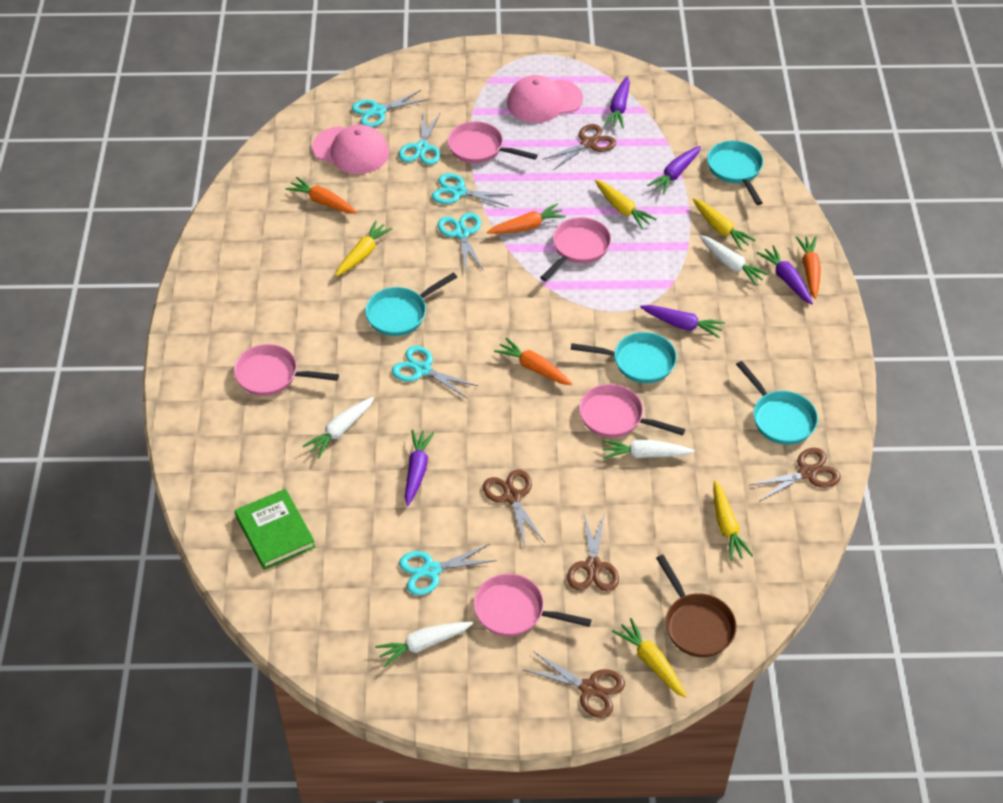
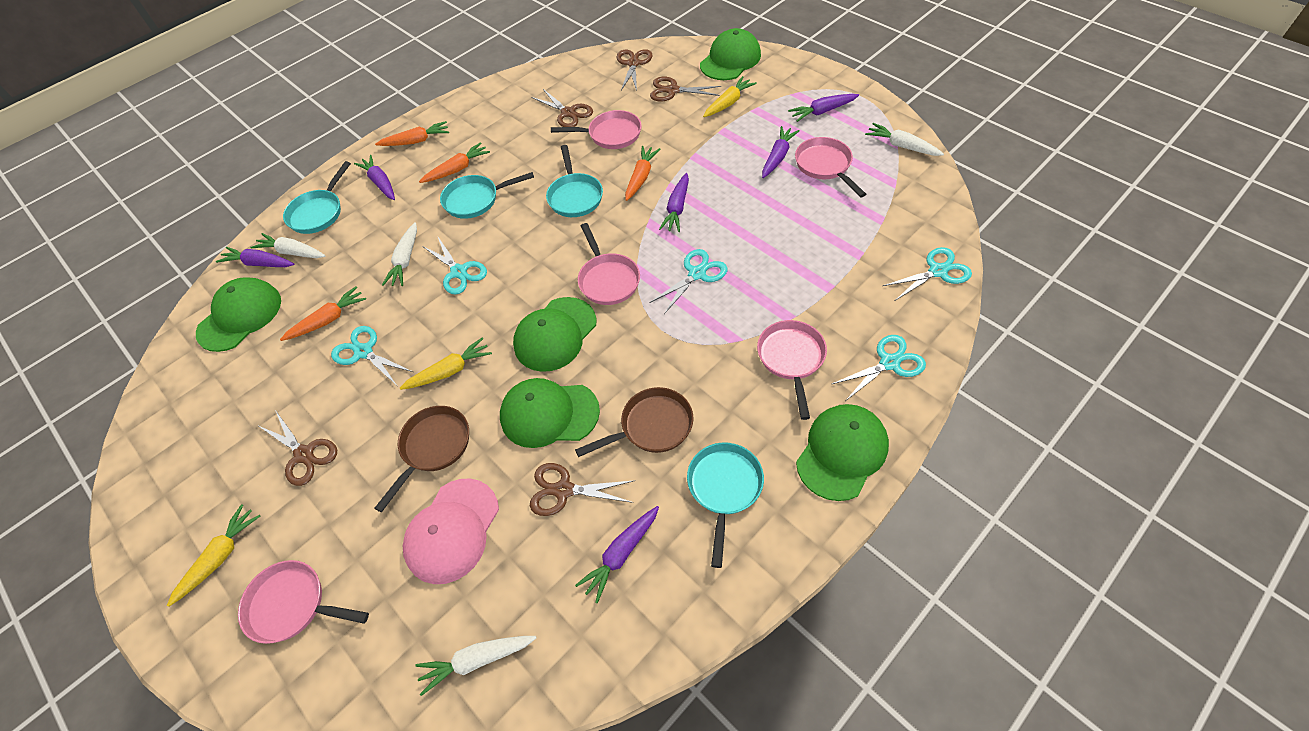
brown pan: 1 -> 2
green book: 1 -> 0
green cap: 0 -> 5
pink cap: 2 -> 1
purple carrot: 5 -> 6
turquoise scissors: 6 -> 5
yellow carrot: 5 -> 3

